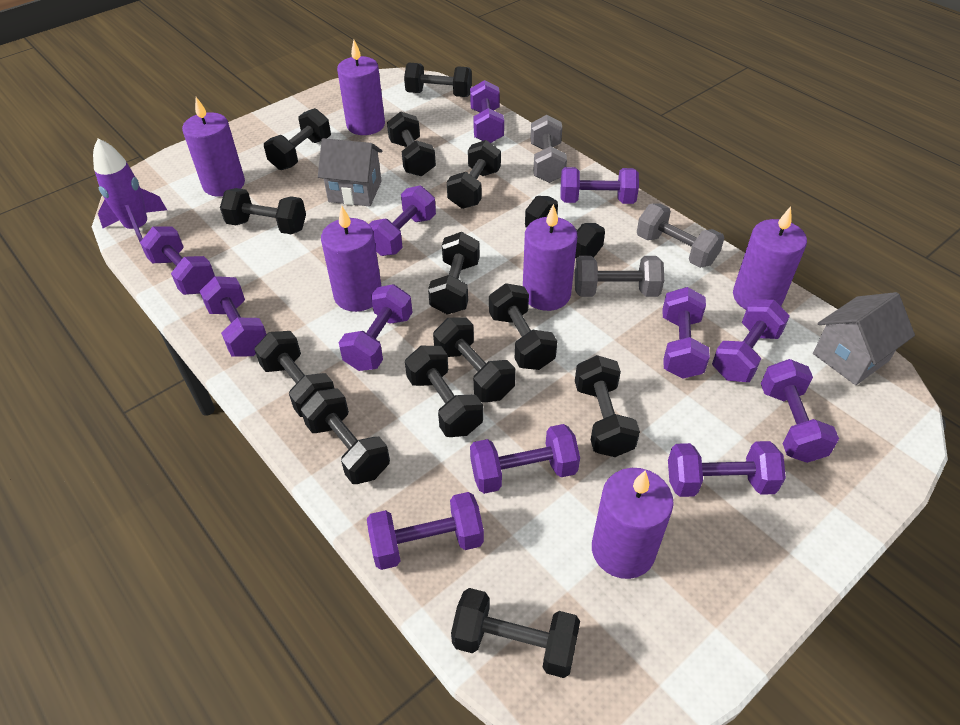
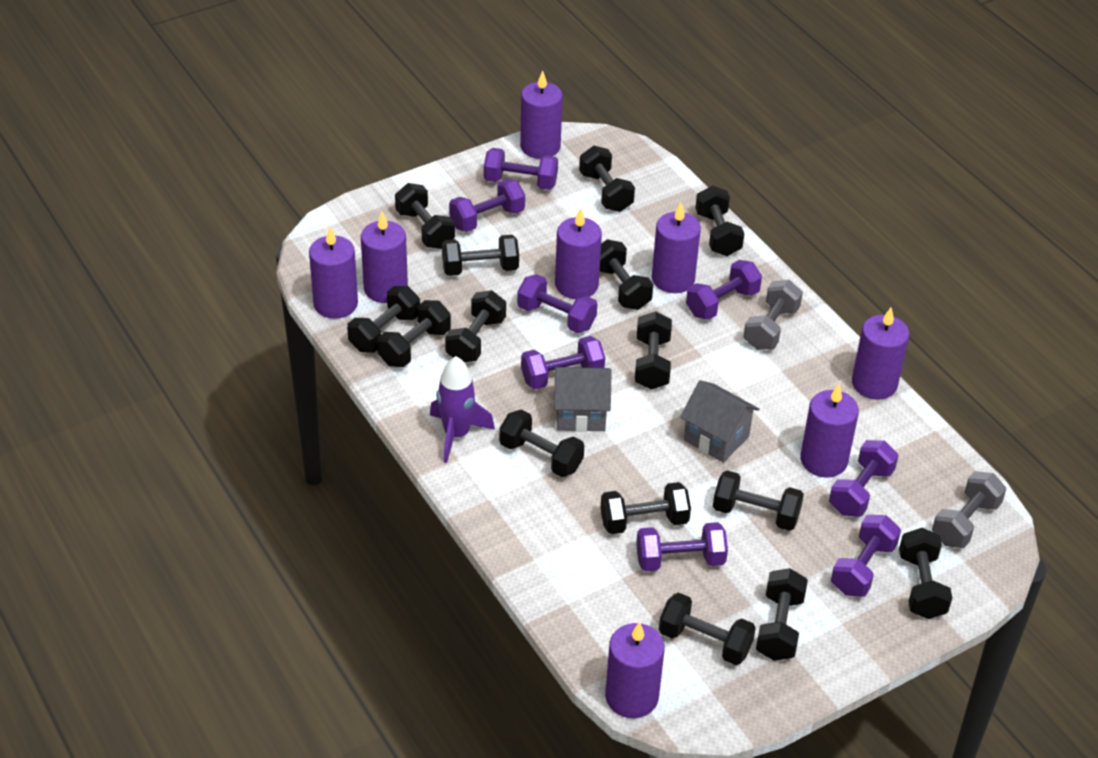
black dumbbell: 14 -> 15
grey dumbbell: 3 -> 2
purple candle: 6 -> 8
purple dumbbell: 12 -> 8

